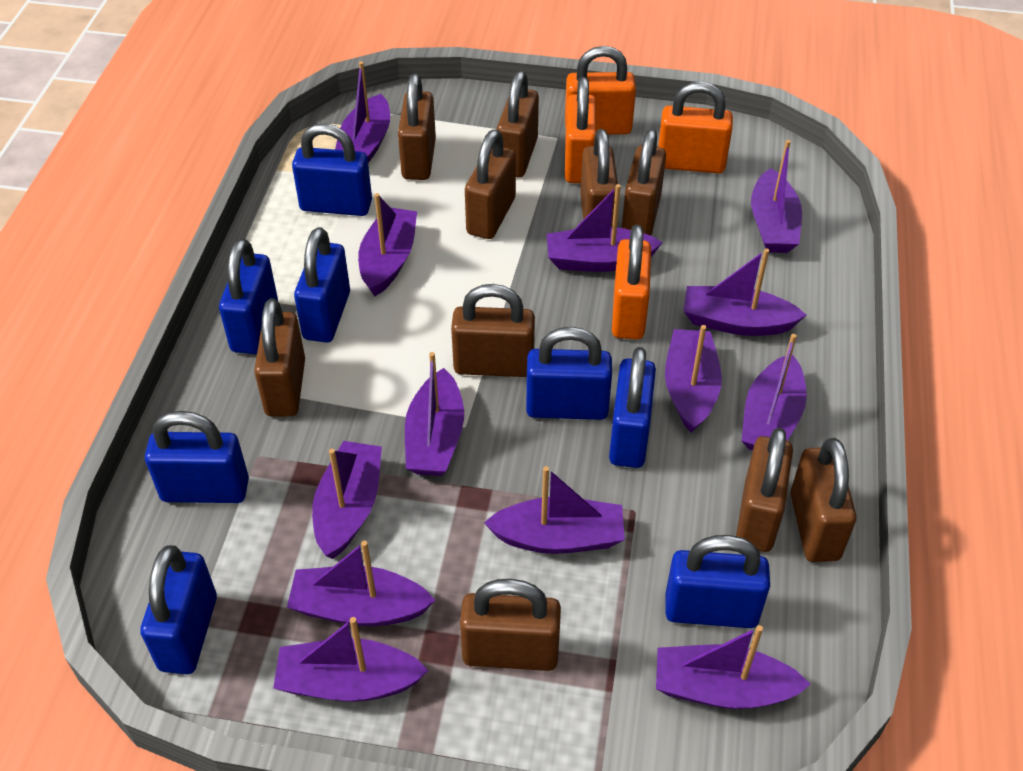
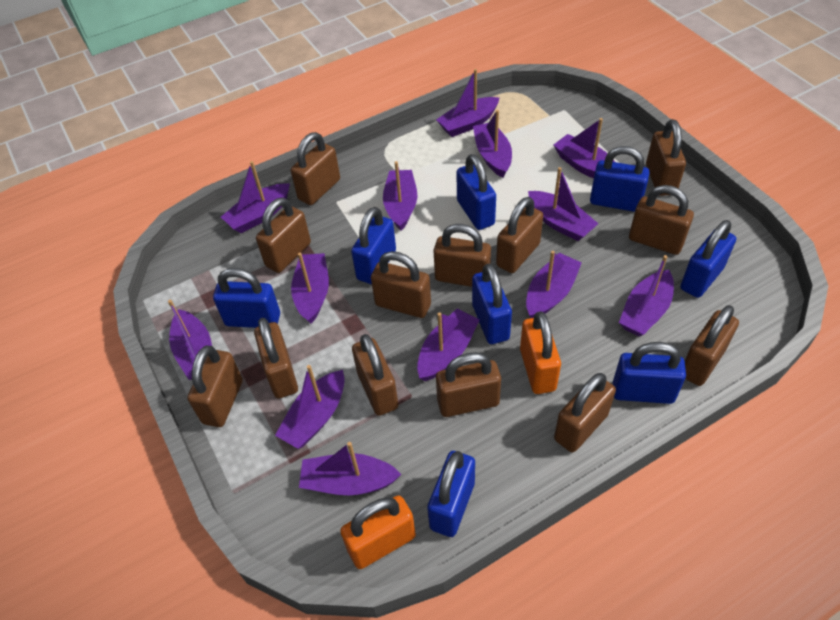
brown padlock: 10 -> 13
orange padlock: 4 -> 2

